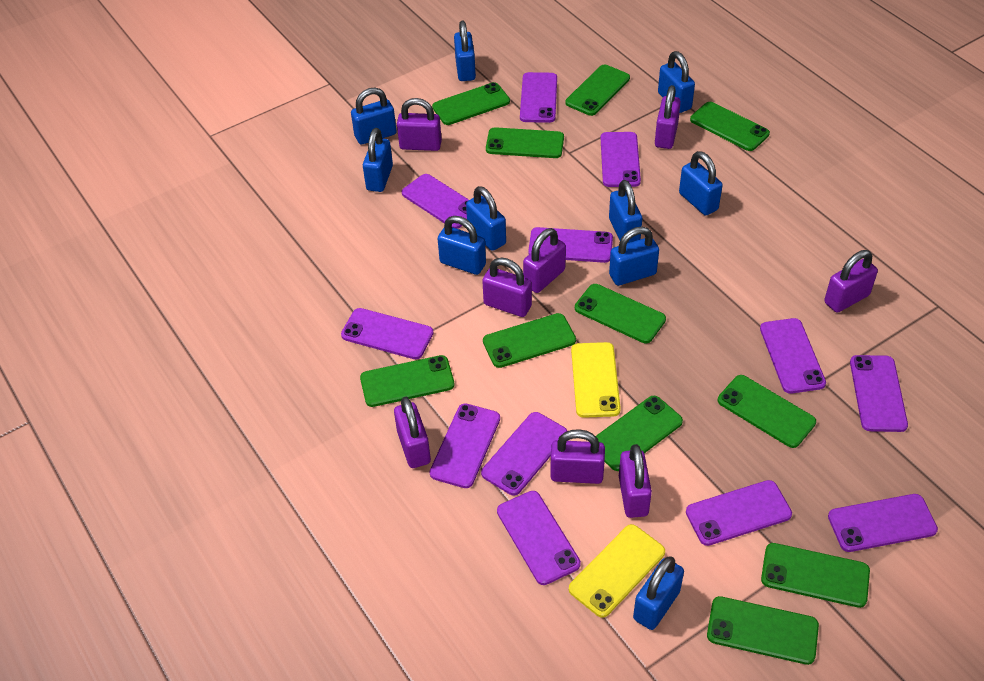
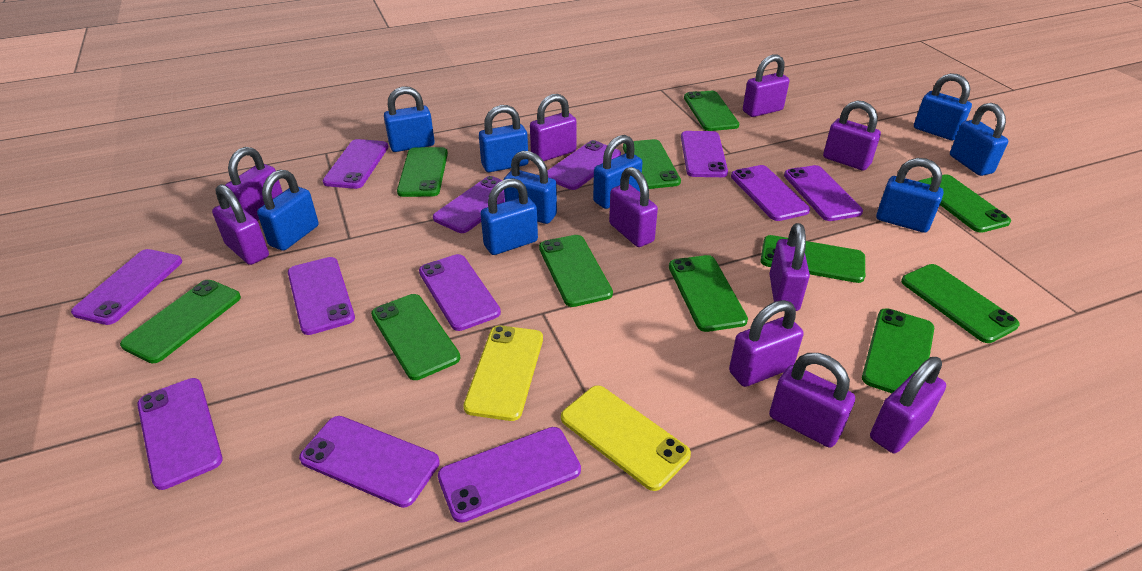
blue padlock: 10 -> 9
purple padlock: 8 -> 10

